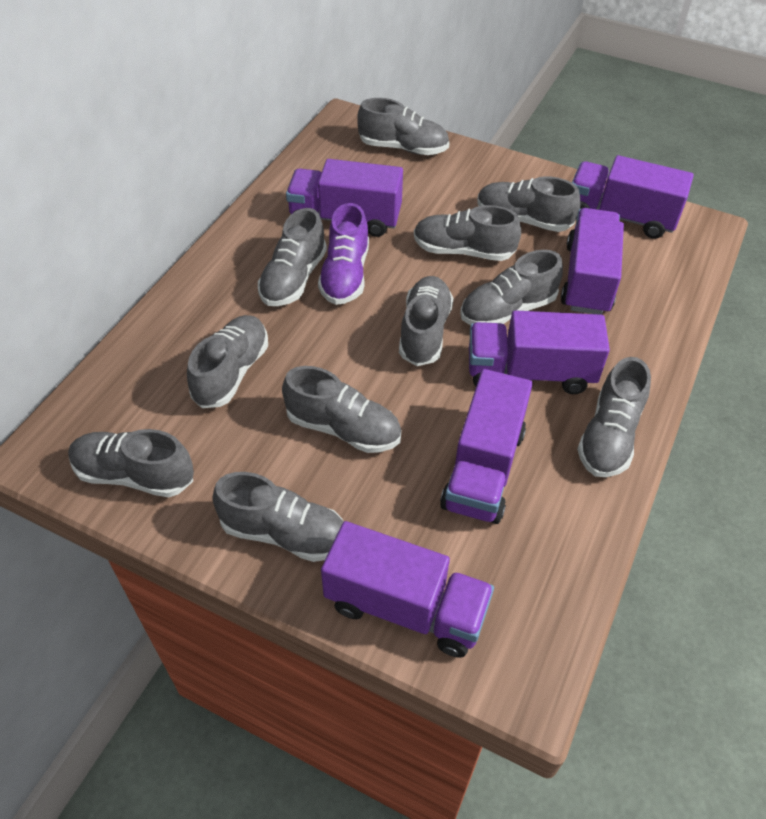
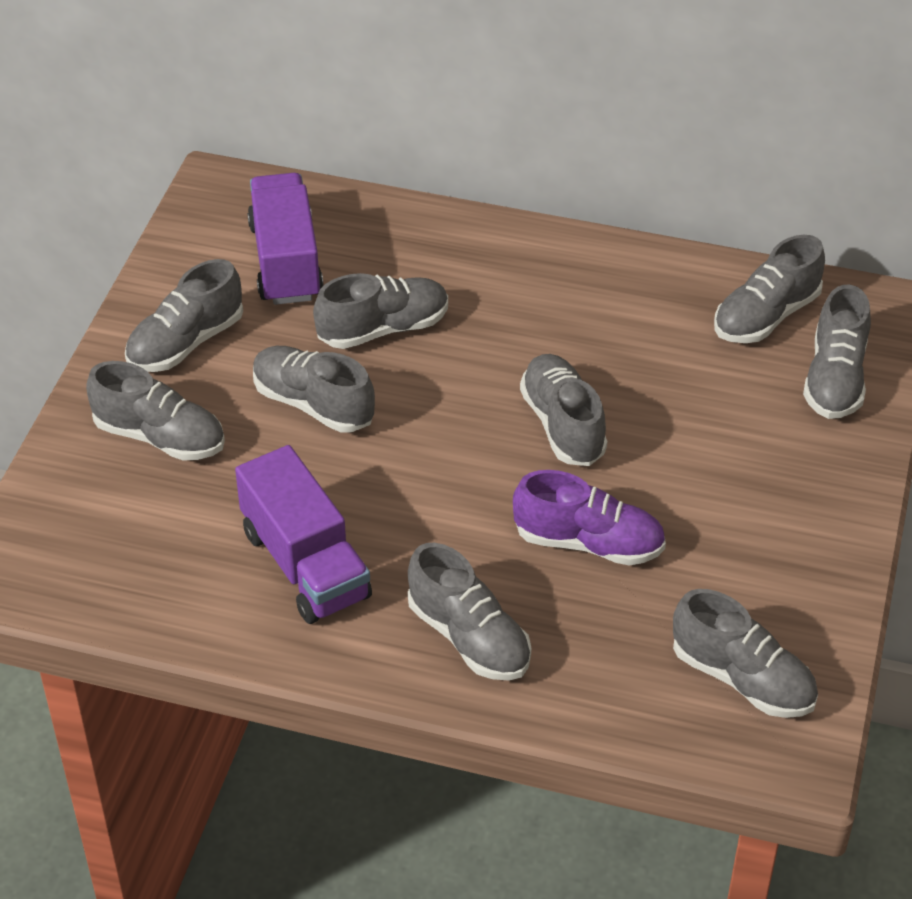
grey shoe: 11 -> 9
purple truck: 6 -> 2

